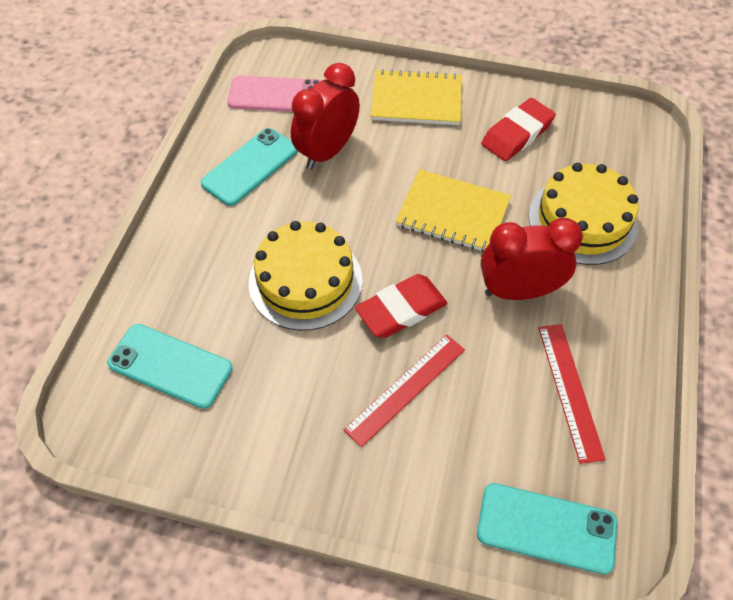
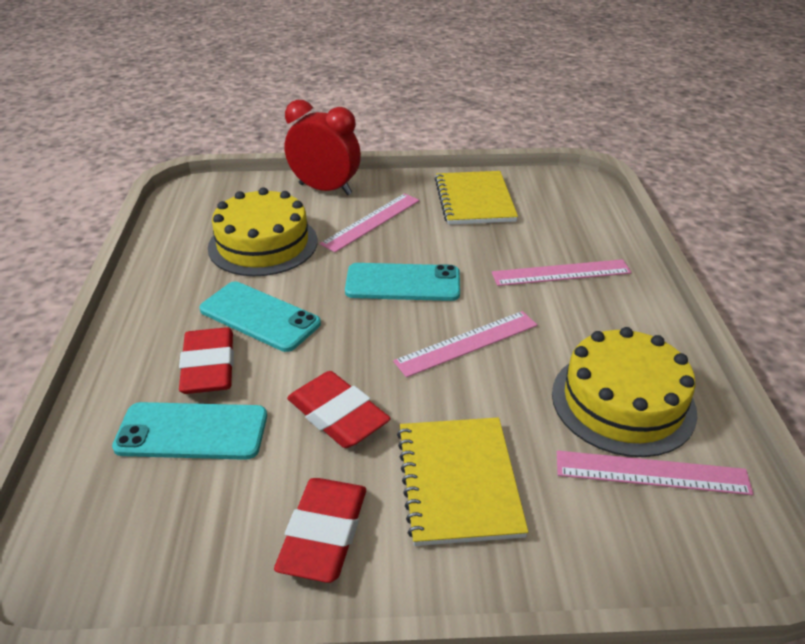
pink phone: 1 -> 0
pink ruler: 0 -> 4
red clock: 2 -> 1
red eraser: 2 -> 3
red ruler: 2 -> 0

